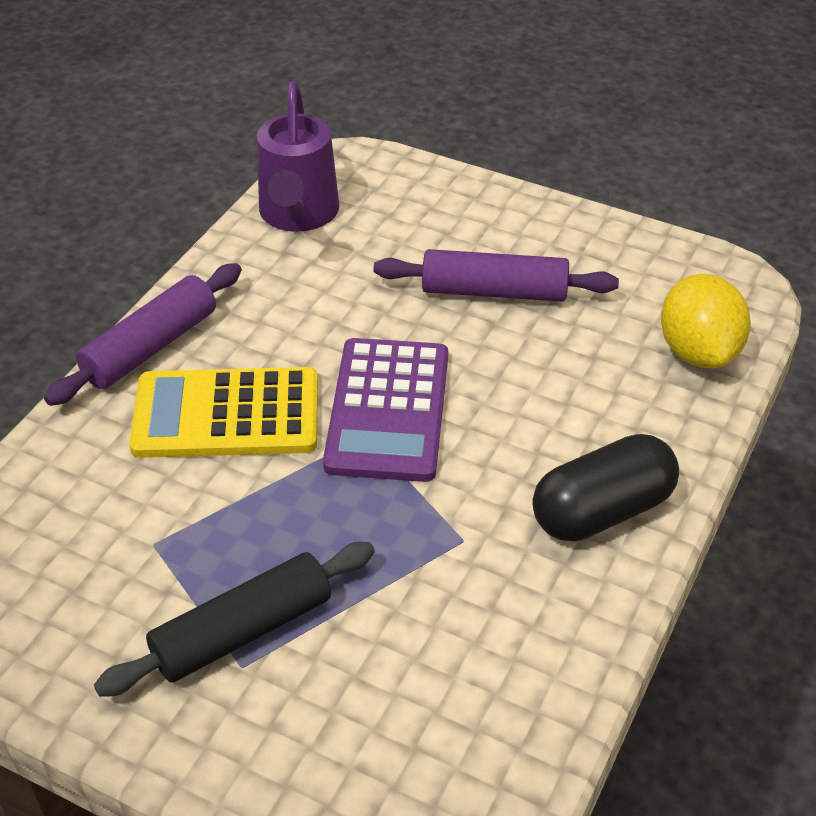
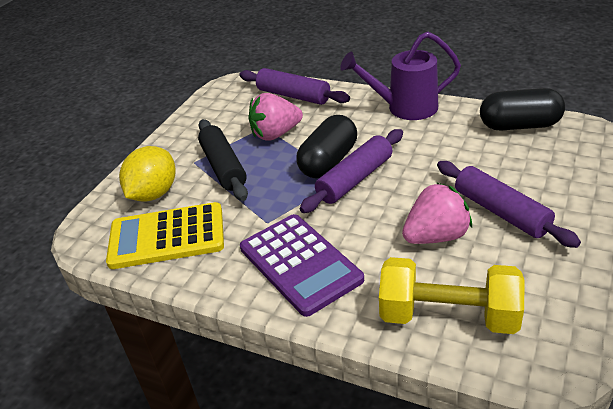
black capsule: 1 -> 2
pink strawberry: 0 -> 2
purple rolling pin: 2 -> 3
yellow dumbbell: 0 -> 1

